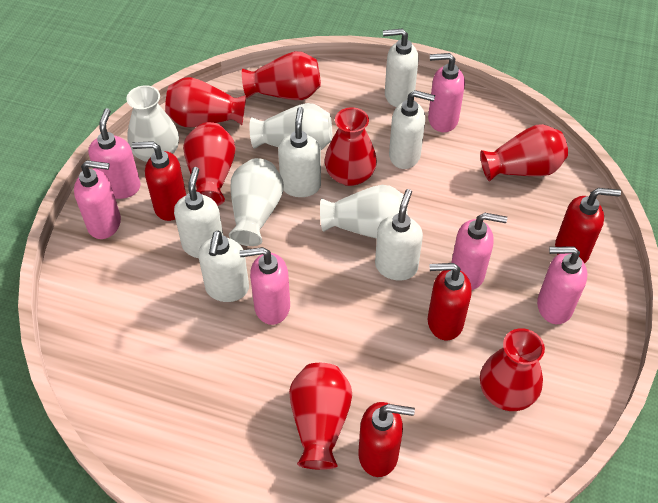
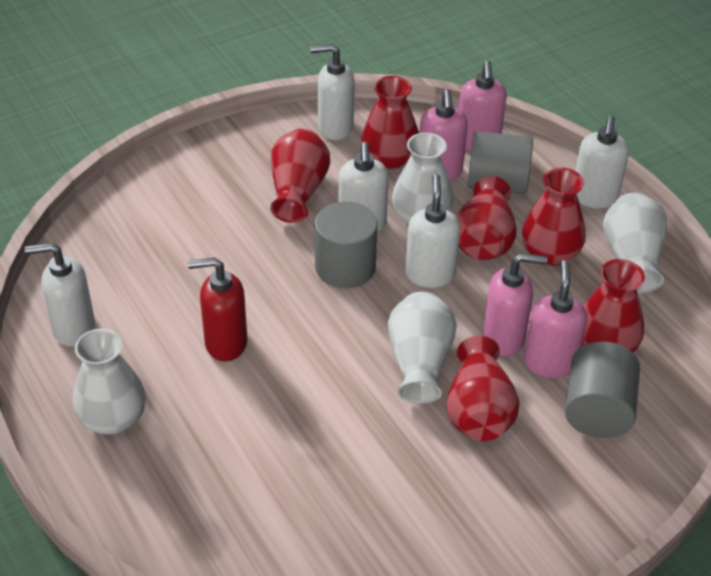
grey cylinder: 0 -> 3
pink soap dispenser: 6 -> 4
red soap dispenser: 4 -> 1
red vase: 7 -> 6
white soap dispenser: 6 -> 5

